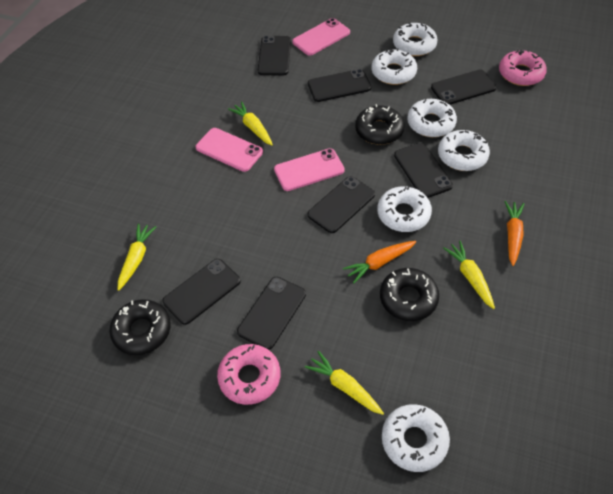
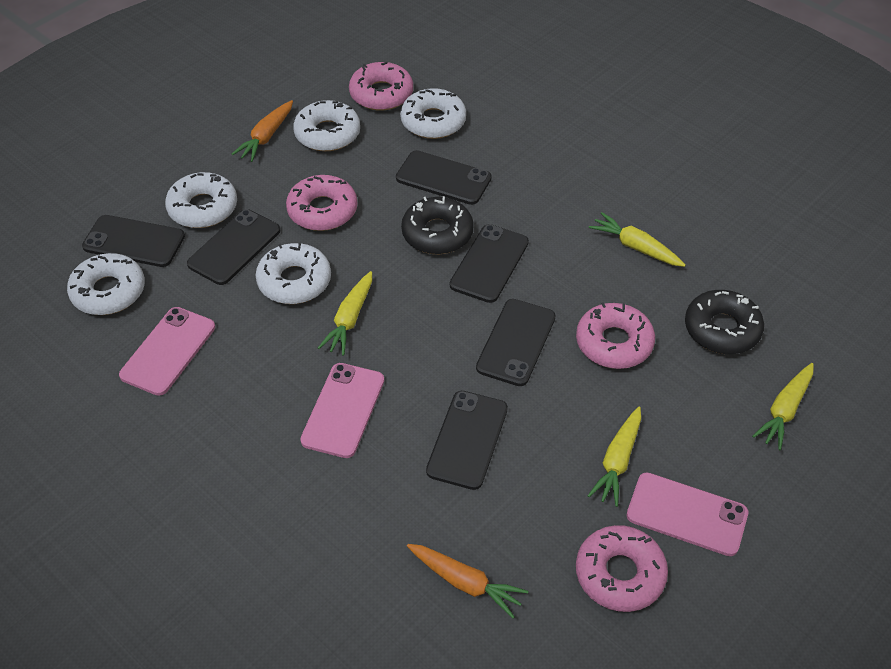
black donut: 3 -> 2
black phone: 7 -> 6
pink donut: 2 -> 4
white donut: 6 -> 5

